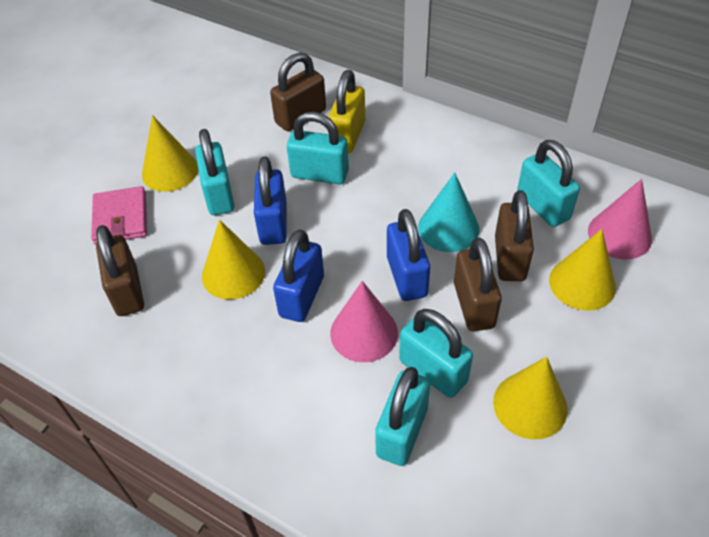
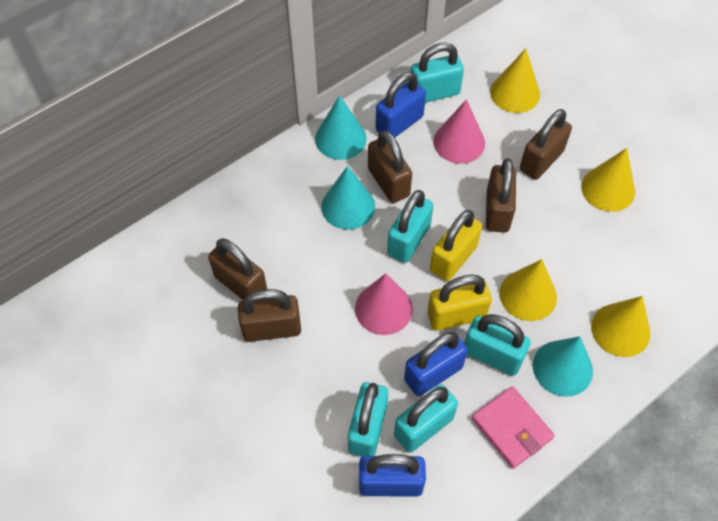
brown padlock: 4 -> 5
turquoise cone: 1 -> 3
yellow padlock: 1 -> 2

